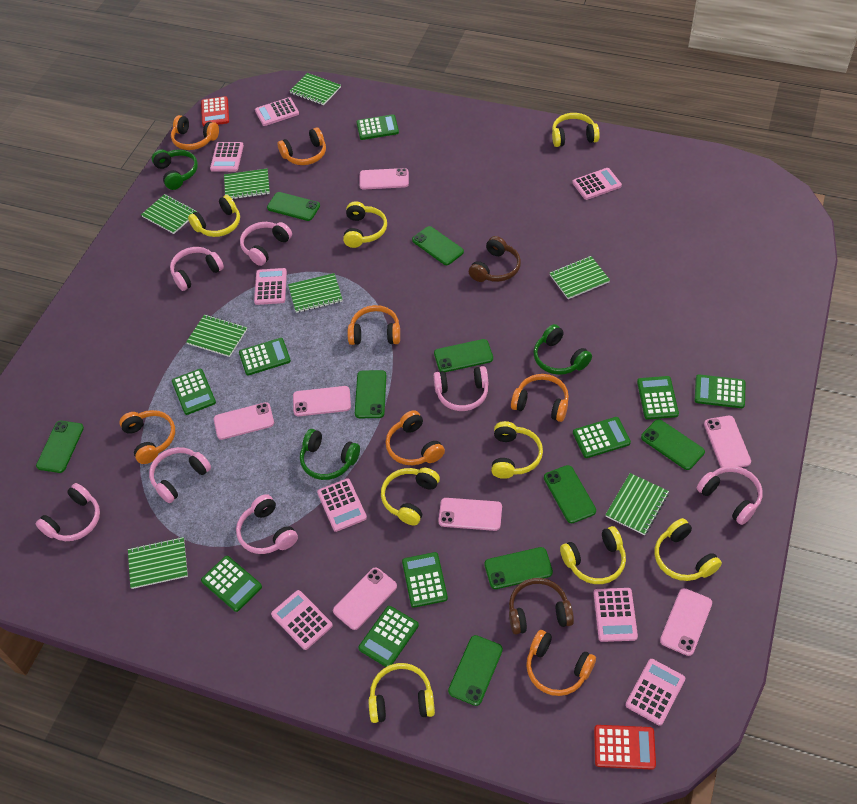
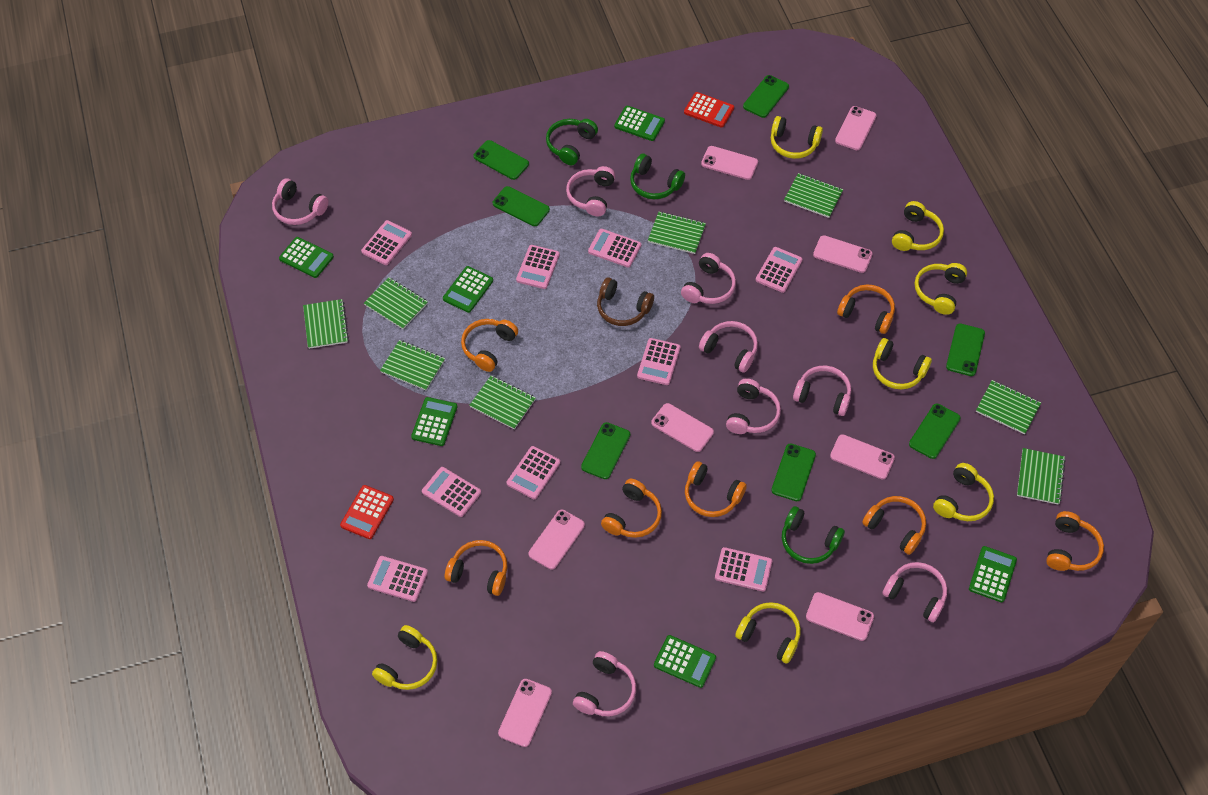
brown headphones: 2 -> 1
green calculator: 9 -> 6
green phone: 9 -> 7
pink calculator: 8 -> 9
pink headphones: 7 -> 8
pink phone: 7 -> 8
yellow headphones: 8 -> 7

